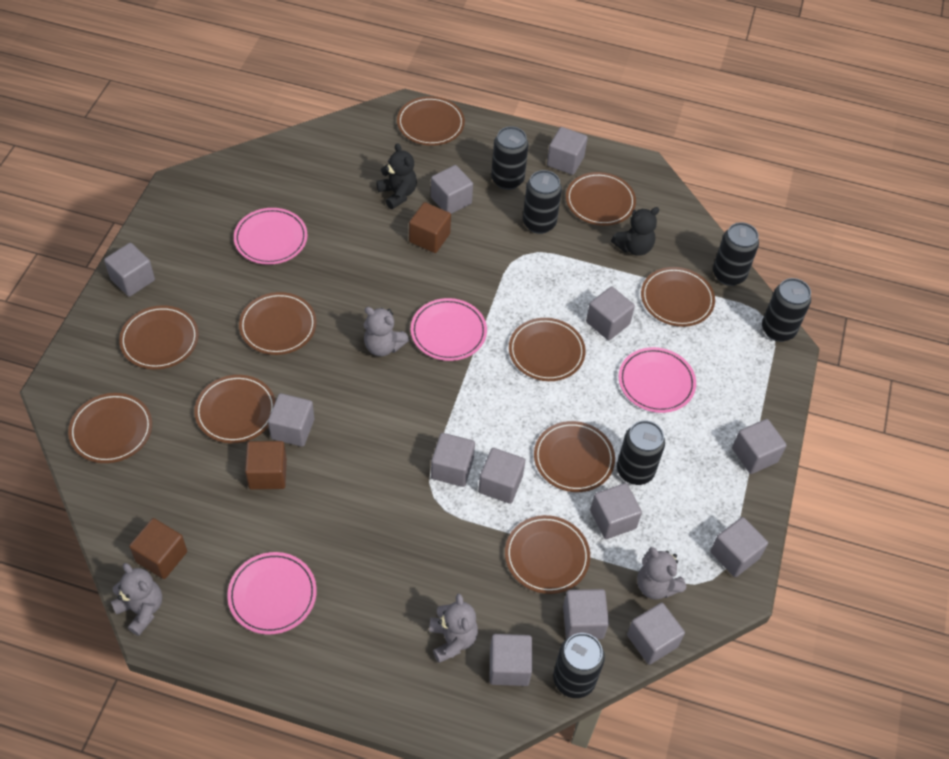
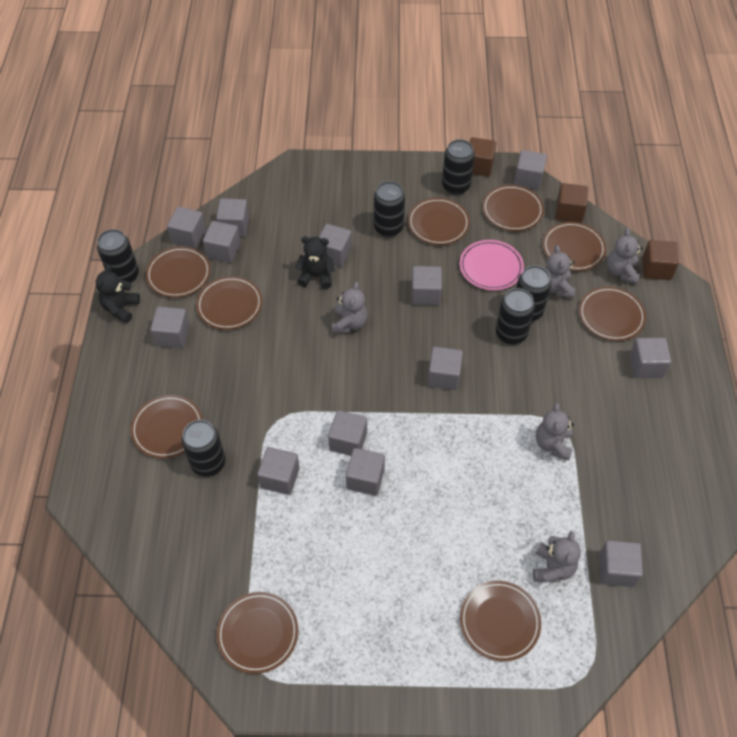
brown plate: 10 -> 9
grey teddy bear: 4 -> 5
pink plate: 4 -> 1

